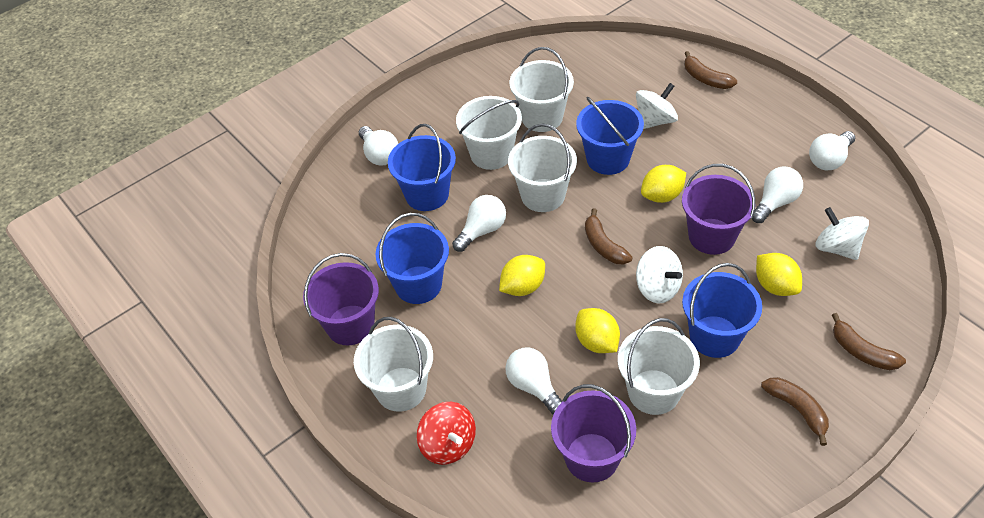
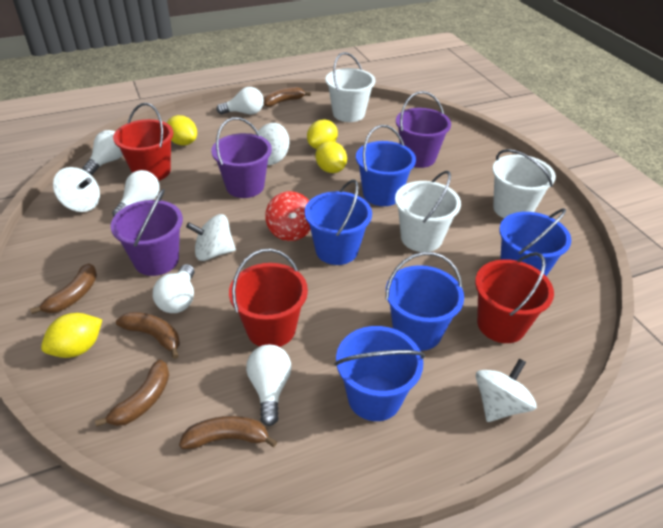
blue bucket: 4 -> 5
brown banana: 4 -> 5
red bucket: 0 -> 3
white bucket: 5 -> 3
white spinning top: 3 -> 4

